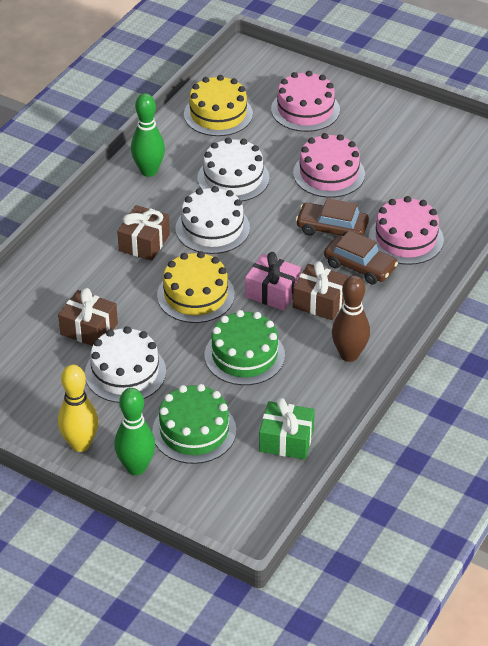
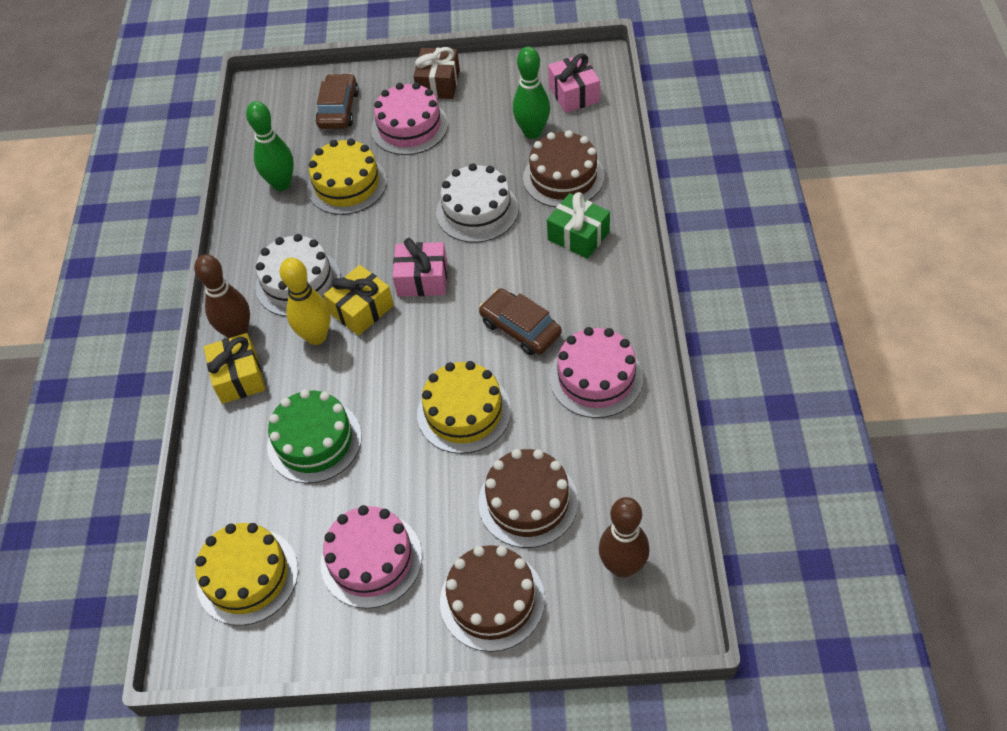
brown bowling pin: 1 -> 2
brown cake: 0 -> 3
brown gift: 3 -> 1
green cake: 2 -> 1
pink gift: 1 -> 2
white cake: 3 -> 2
yellow cake: 2 -> 3
yellow gift: 0 -> 2

